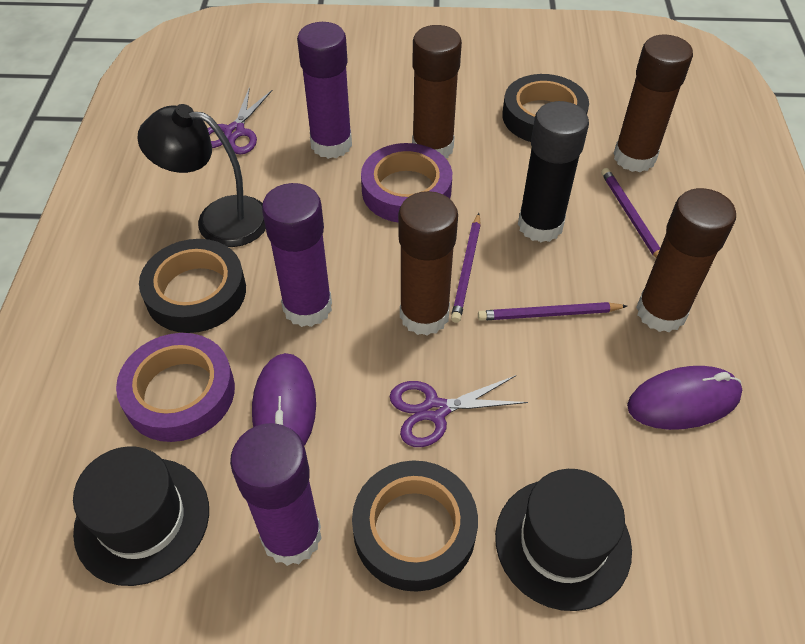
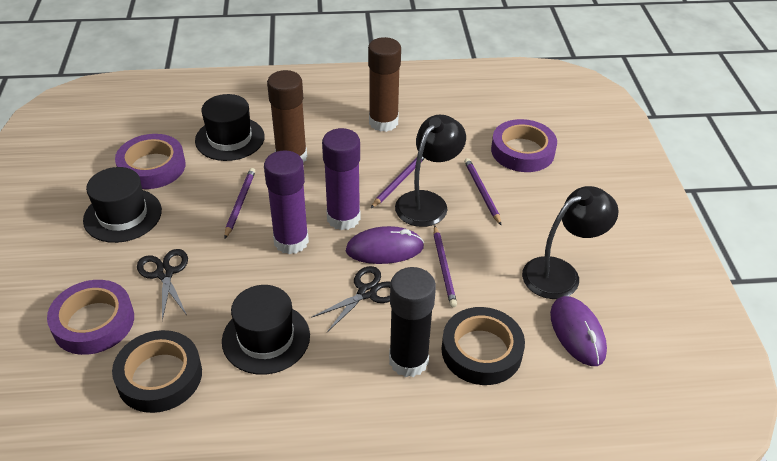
black hat: 2 -> 3
black lamp: 1 -> 2
black scissors: 0 -> 2
black tape: 3 -> 2
brown glue stick: 4 -> 2
purple glue stick: 3 -> 2
purple pencil: 3 -> 4
purple scissors: 2 -> 0
purple tape: 2 -> 3

